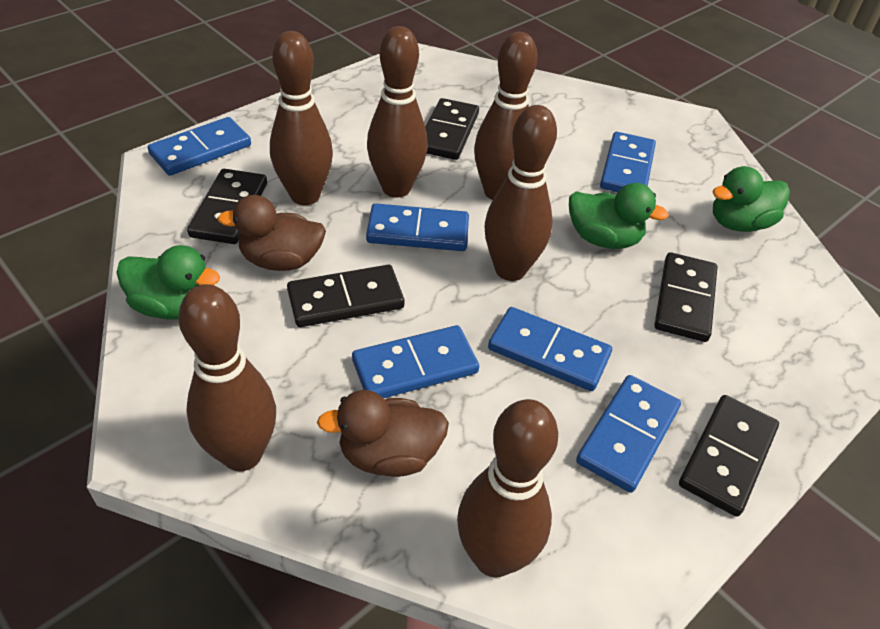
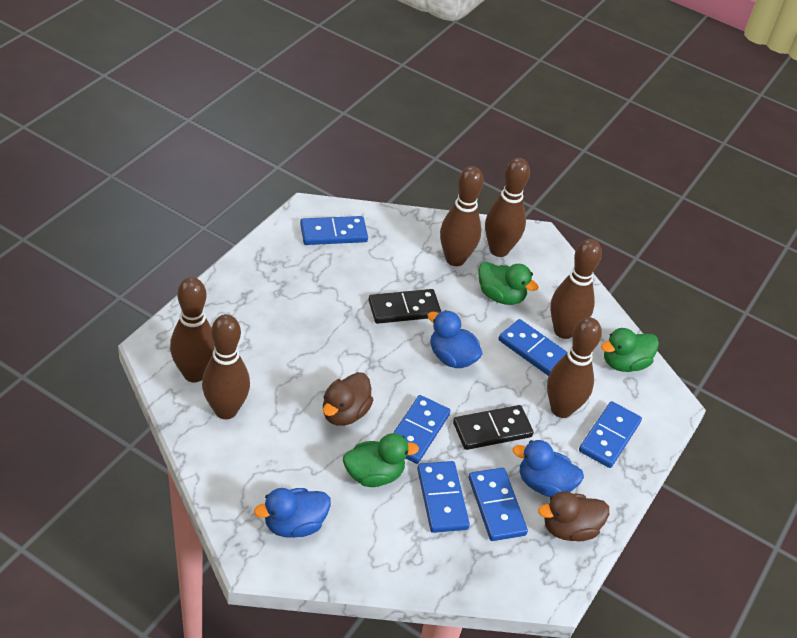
black domino: 5 -> 2
blue duck: 0 -> 3

